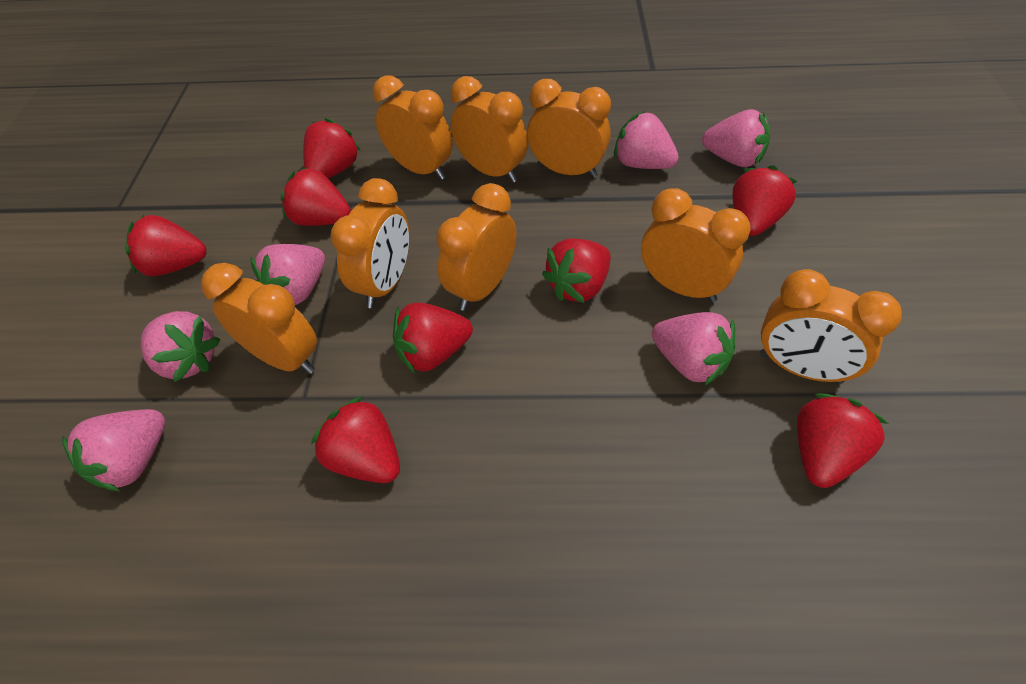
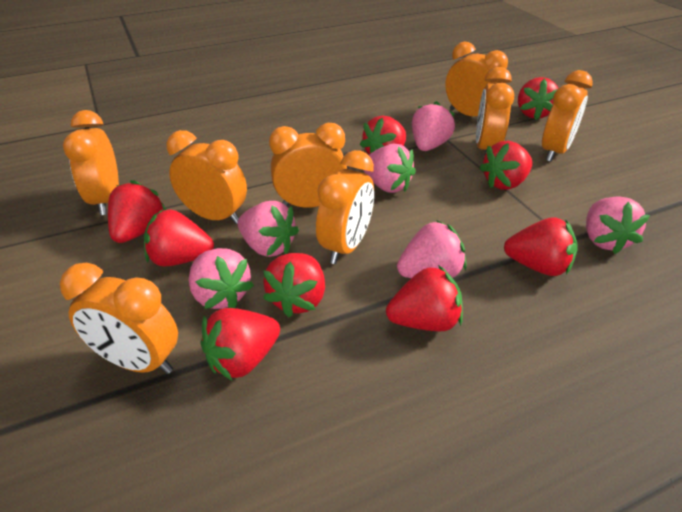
red strawberry: 8 -> 9

